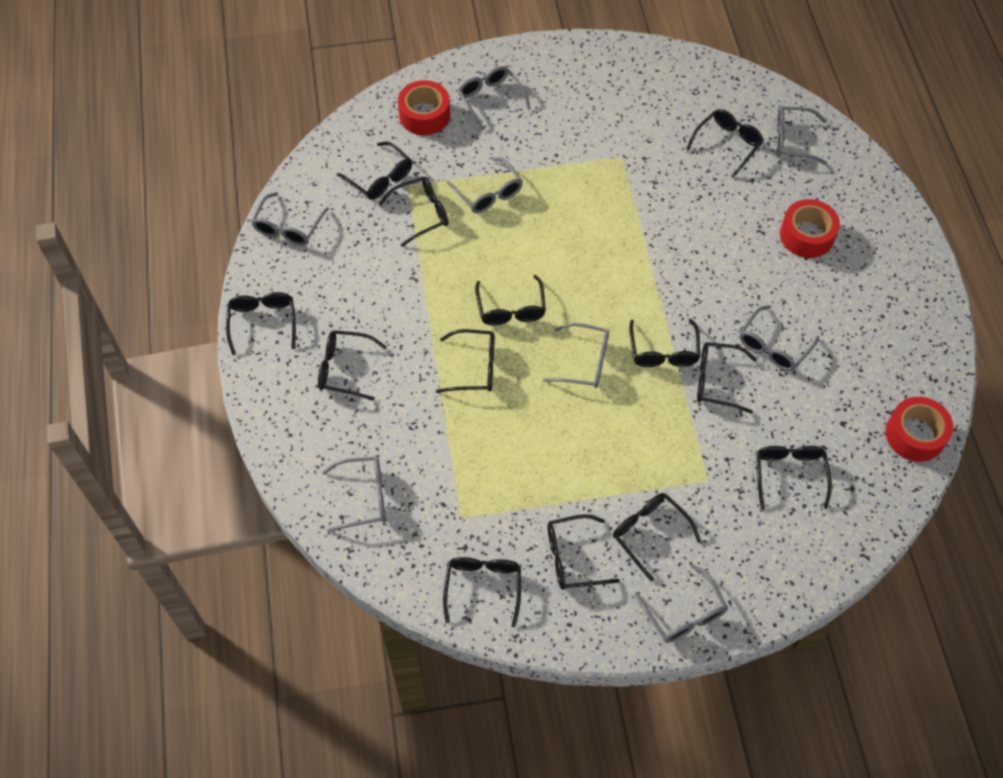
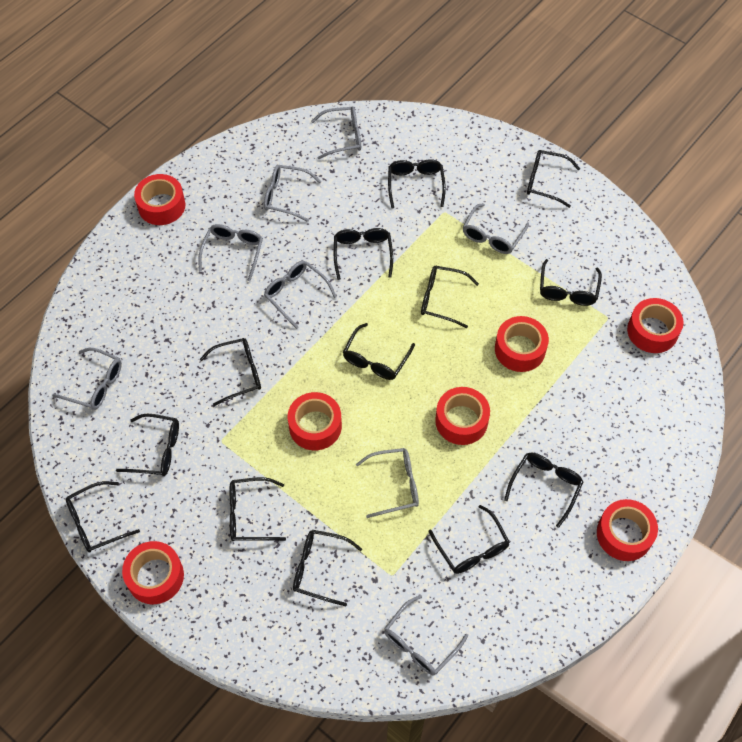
red tape: 3 -> 7

